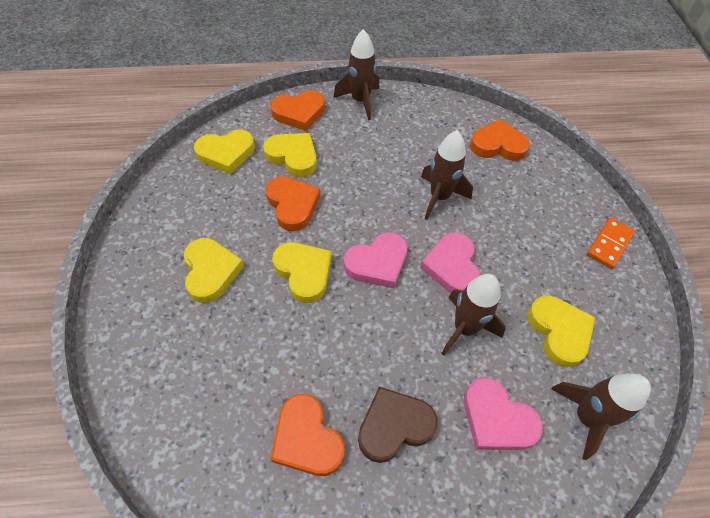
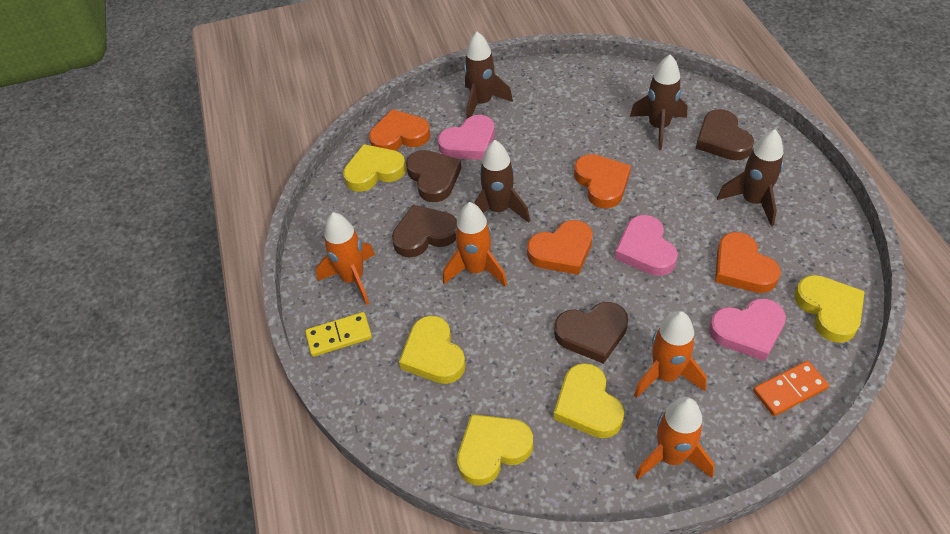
brown heart: 1 -> 4
orange rocket: 0 -> 4
yellow domino: 0 -> 1

